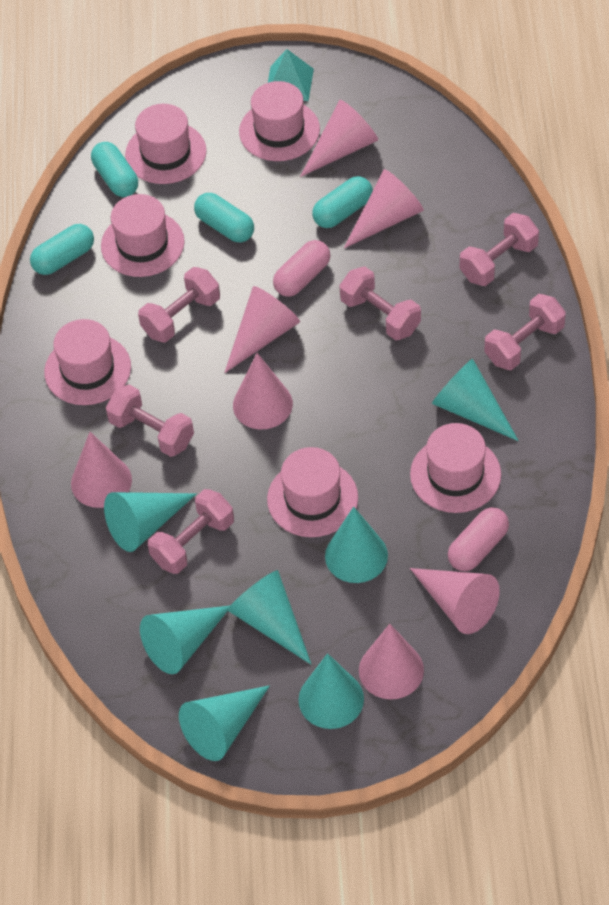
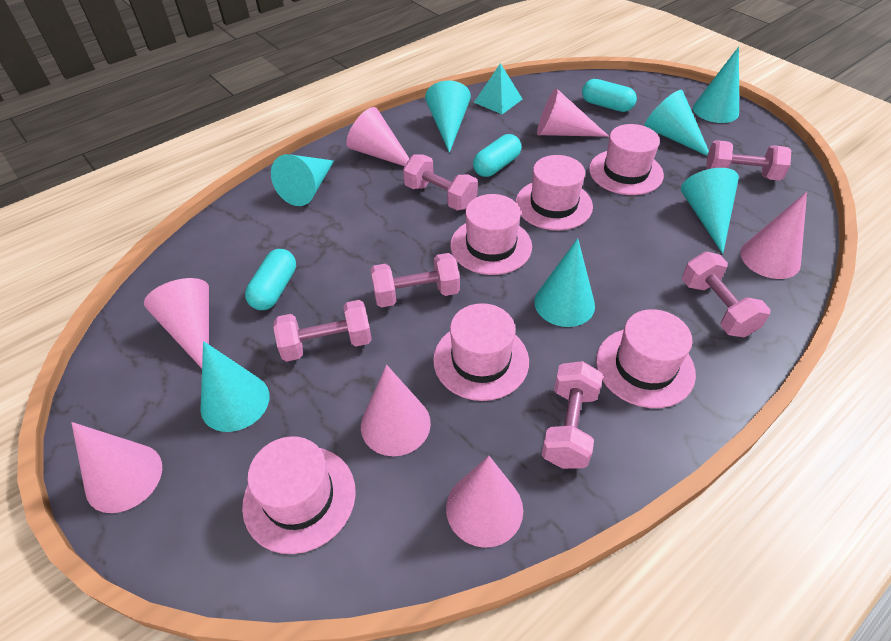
pink capsule: 2 -> 0
turquoise capsule: 4 -> 3

